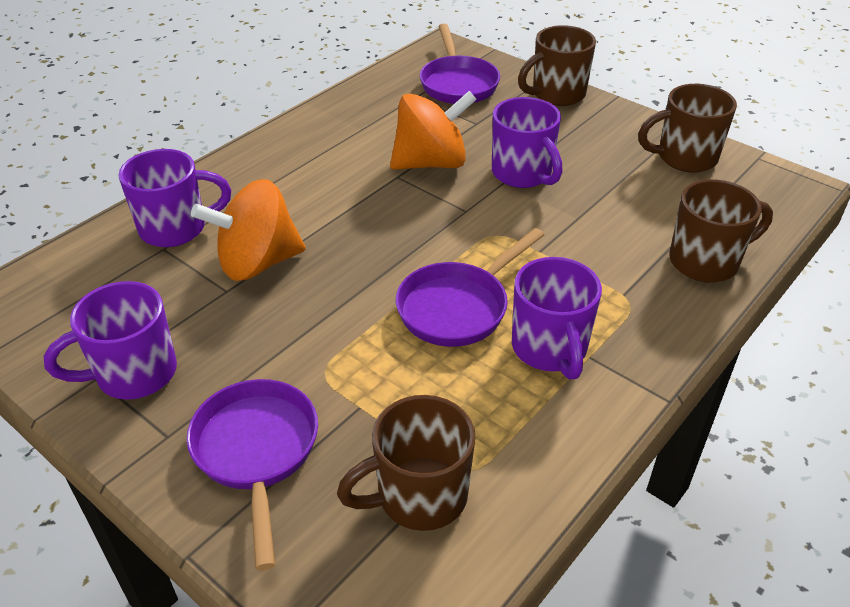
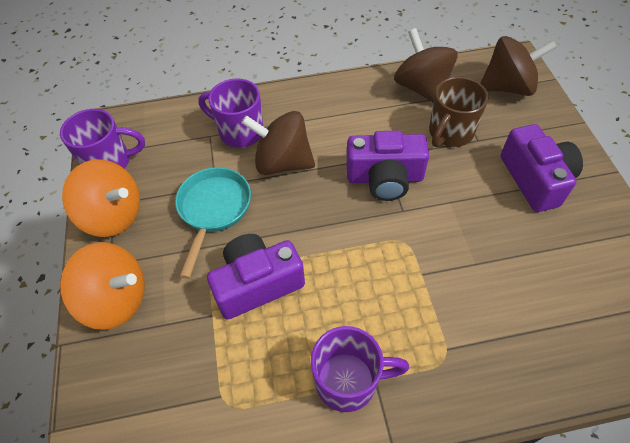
brown mug: 4 -> 1
brown spinning top: 0 -> 3
purple camera: 0 -> 3
purple mug: 4 -> 3
purple pan: 3 -> 0
turquoise pan: 0 -> 1

